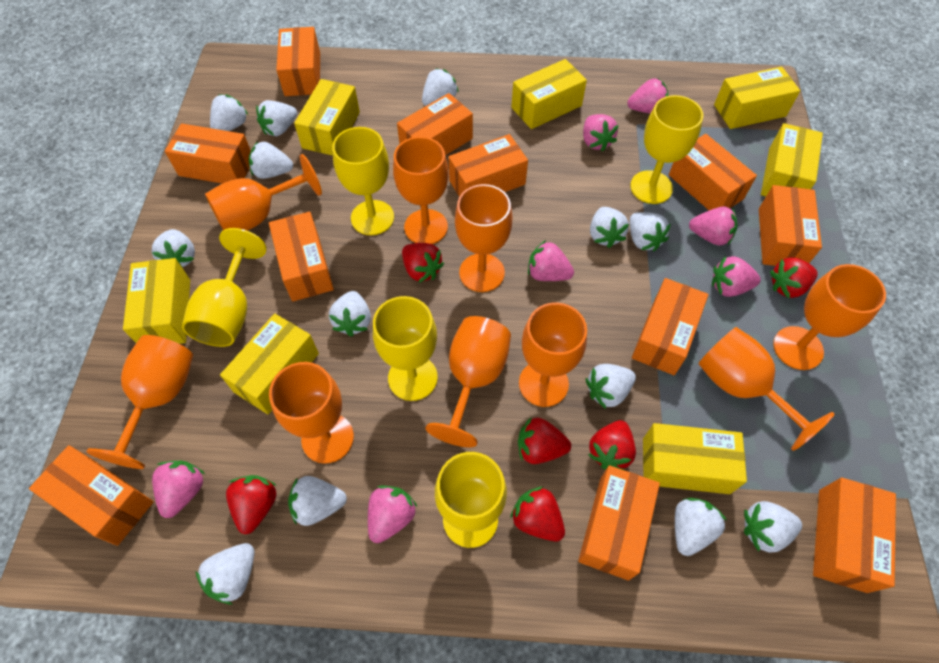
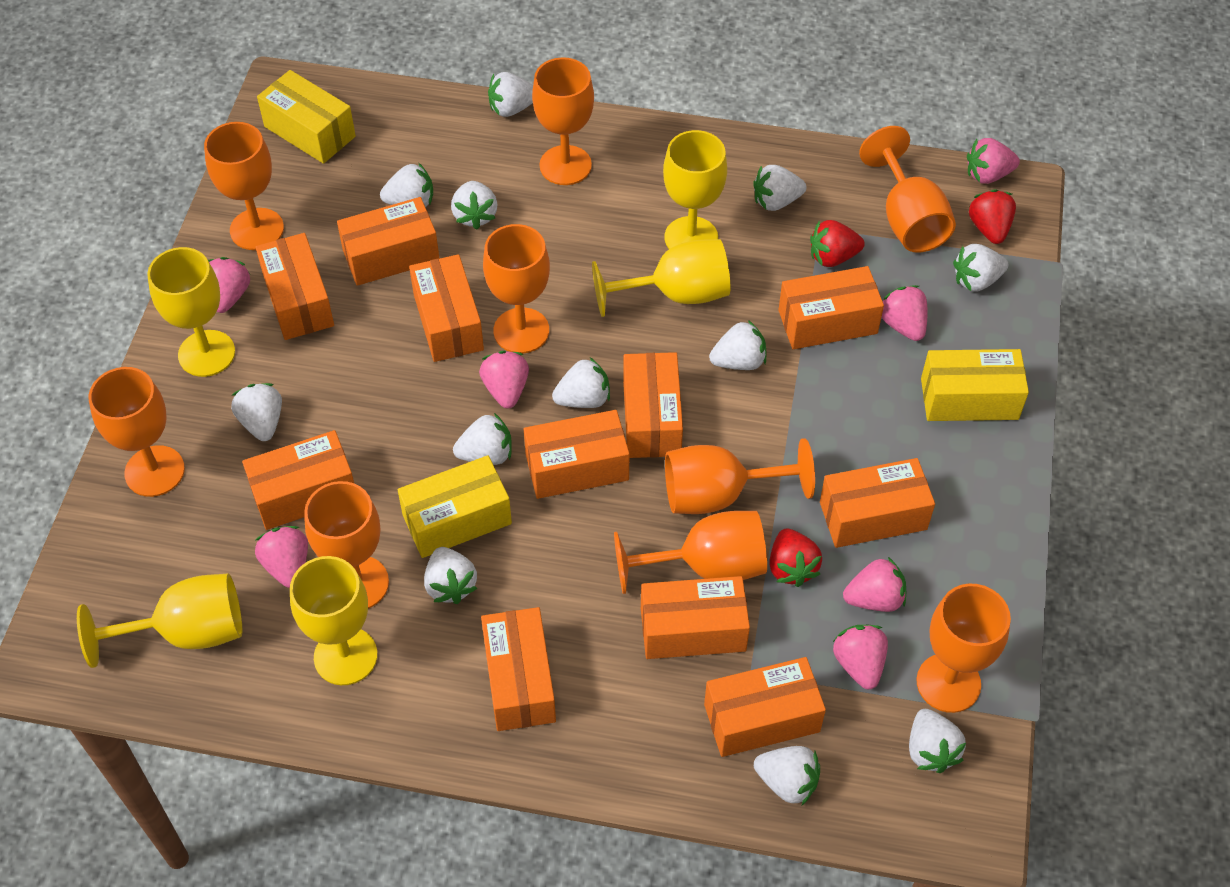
red strawberry: 6 -> 3
white strawberry: 13 -> 12
yellow box: 7 -> 3

